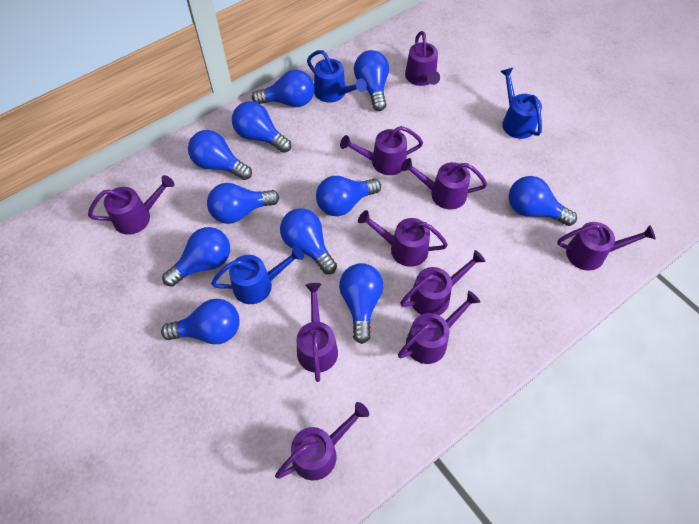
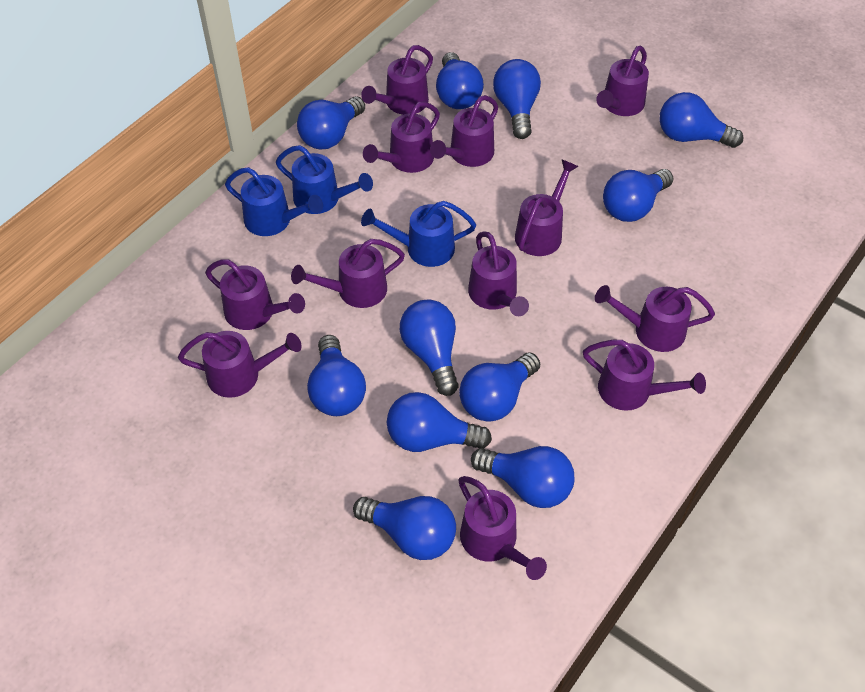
purple watering can: 10 -> 12

